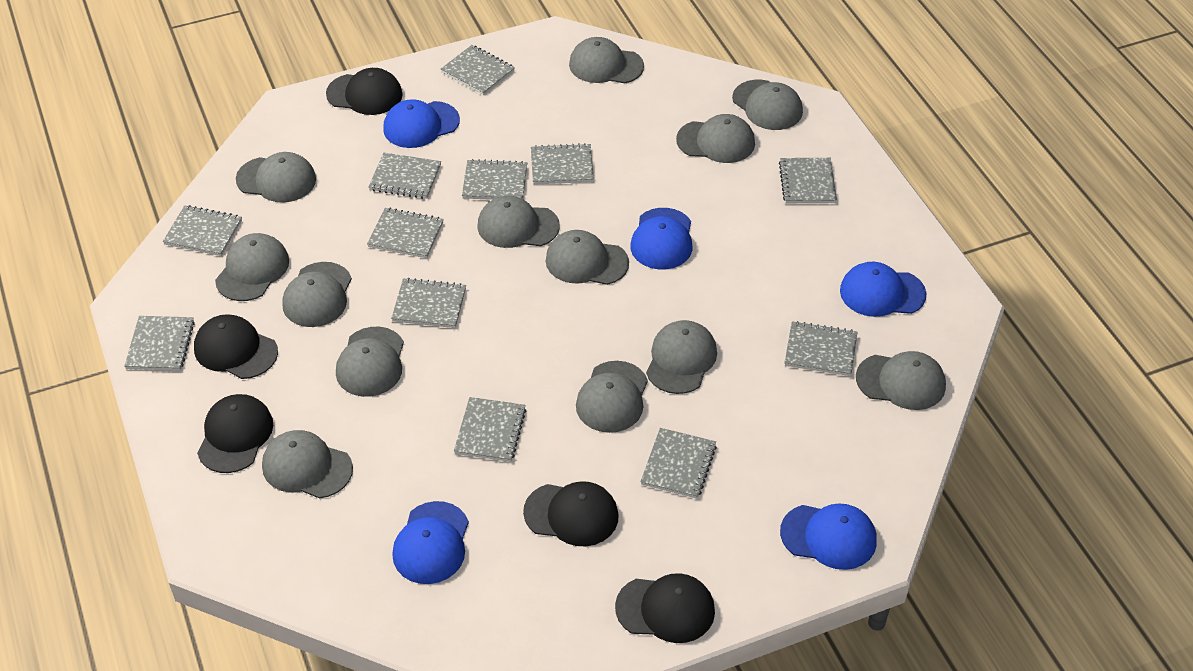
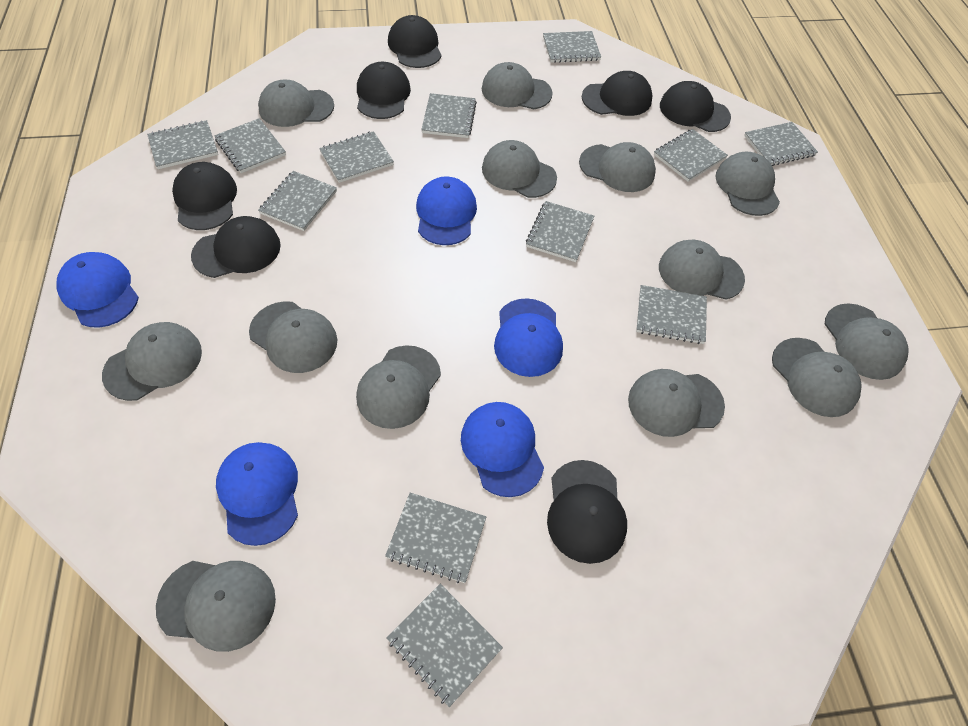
black cap: 5 -> 7

